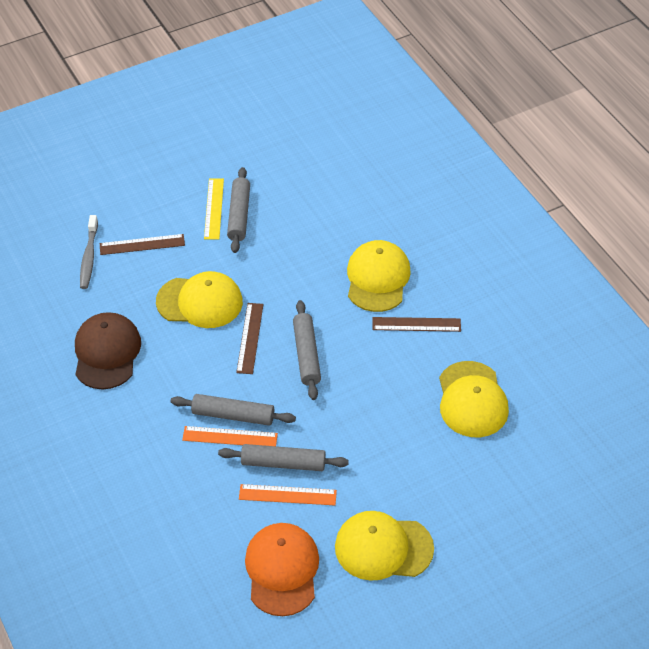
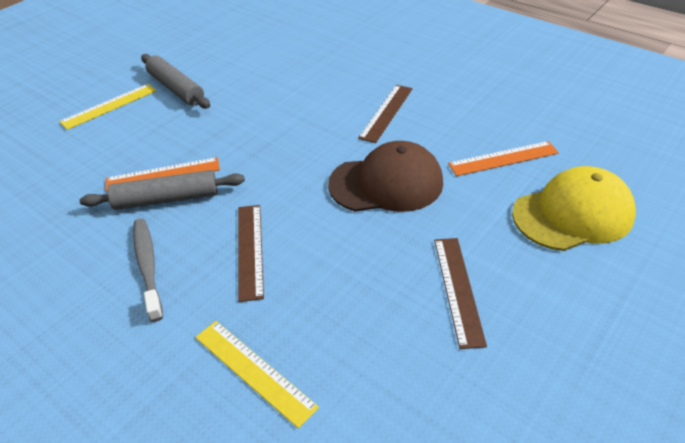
grey rolling pin: 4 -> 2
orange cap: 1 -> 0
yellow cap: 4 -> 1
yellow ruler: 1 -> 2

